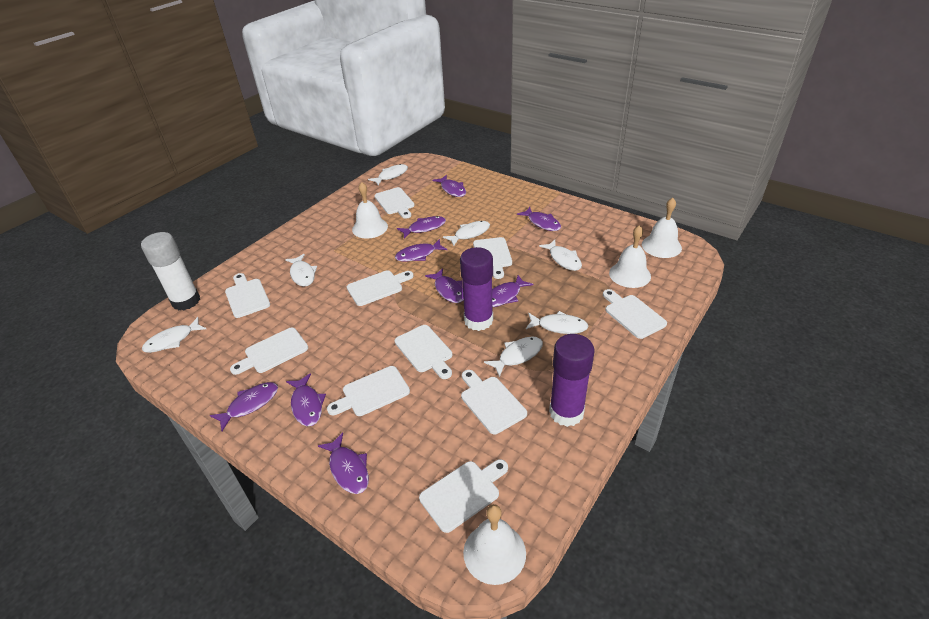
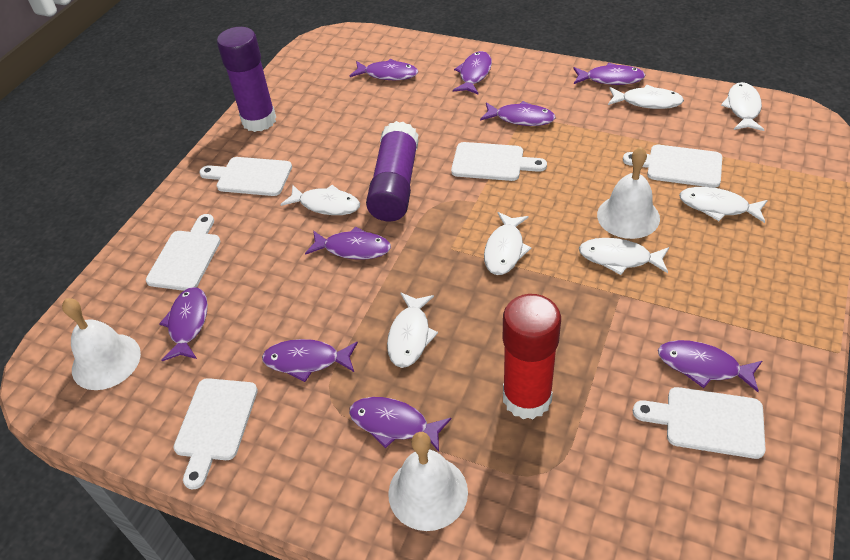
red glue stick: 0 -> 1
white bell: 4 -> 3
white cutting board: 10 -> 6
white glue stick: 1 -> 0

